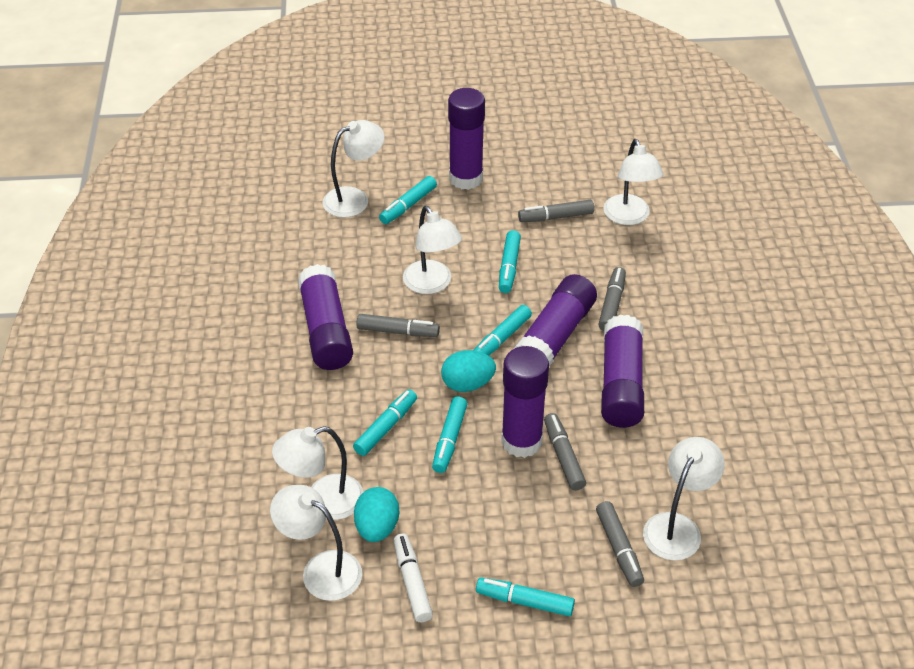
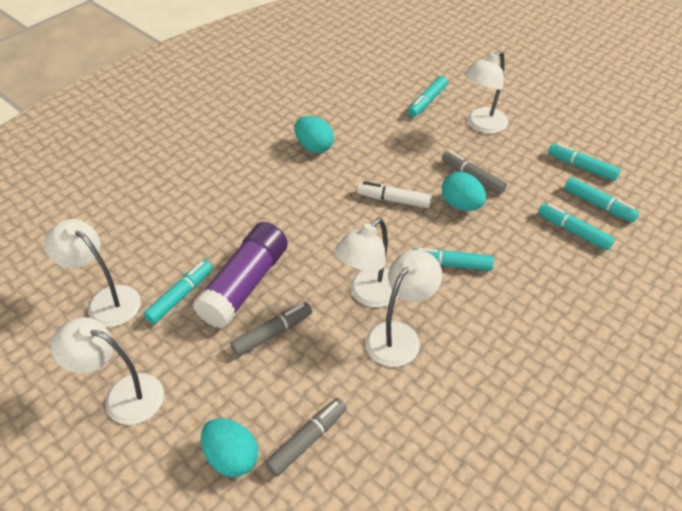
grey marker: 5 -> 3
purple glue stick: 5 -> 1
turquoise egg: 2 -> 3
white lamp: 6 -> 5

